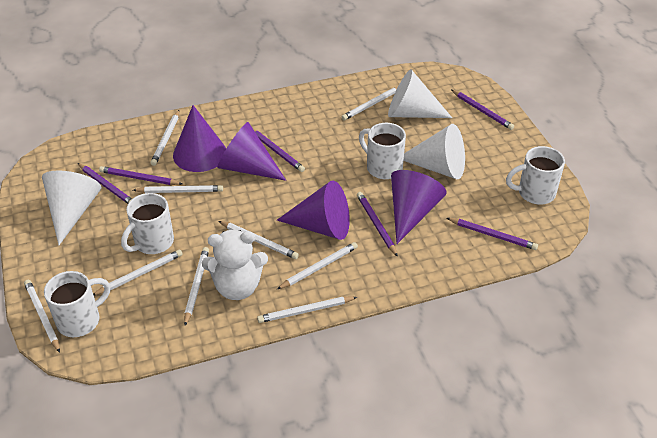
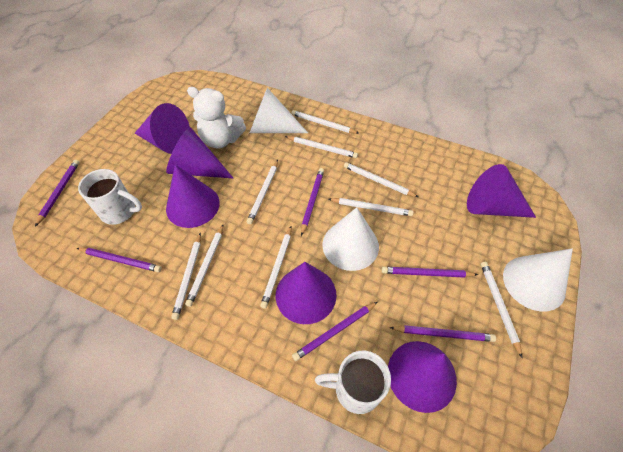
purple cone: 4 -> 6
white mug: 4 -> 2

